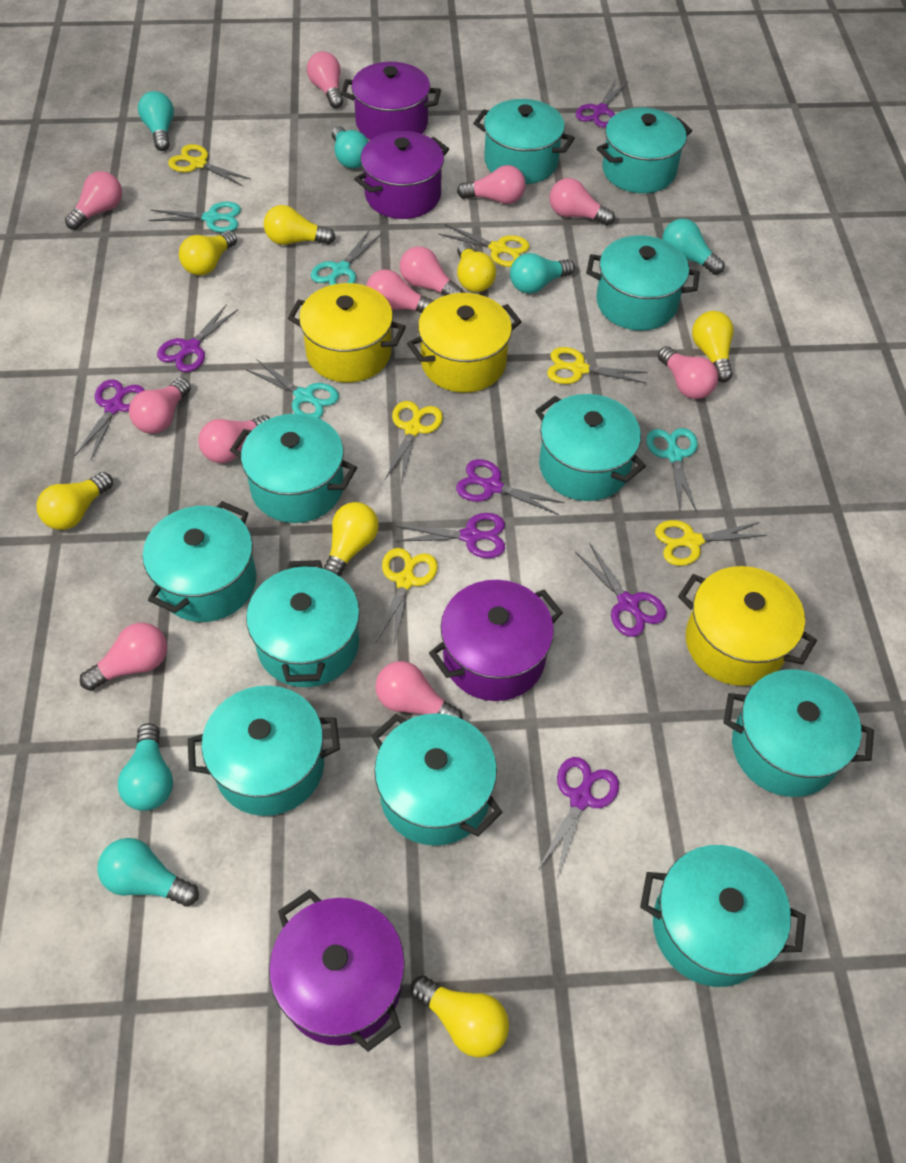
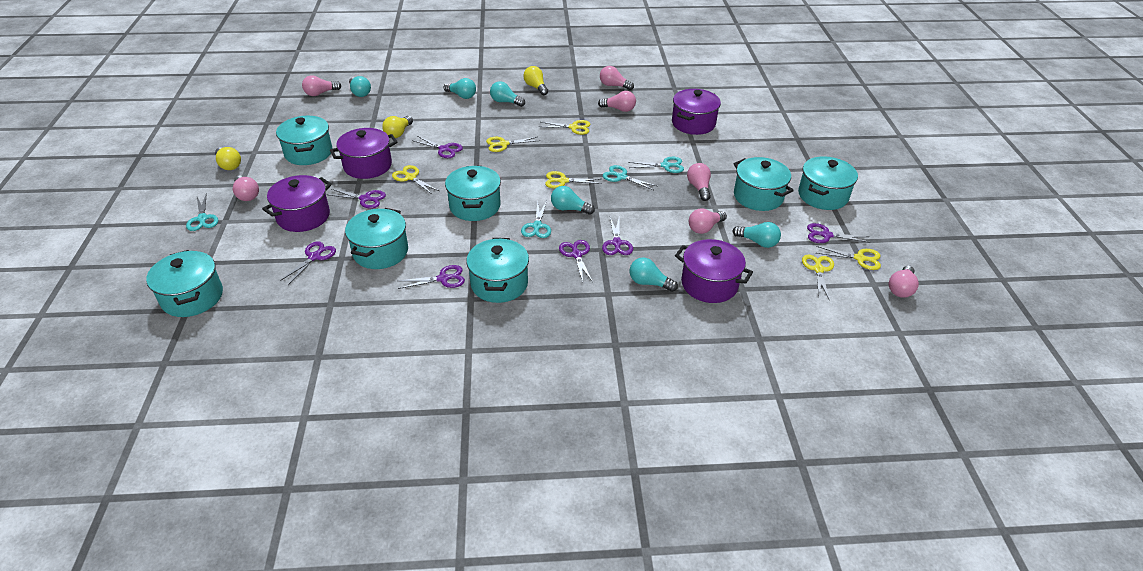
pink light bulb: 11 -> 7
turquoise pot: 11 -> 7
yellow light bulb: 7 -> 3
yellow pot: 3 -> 0

